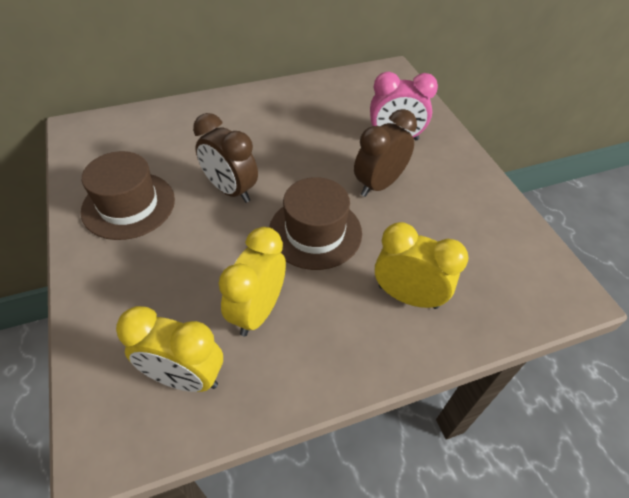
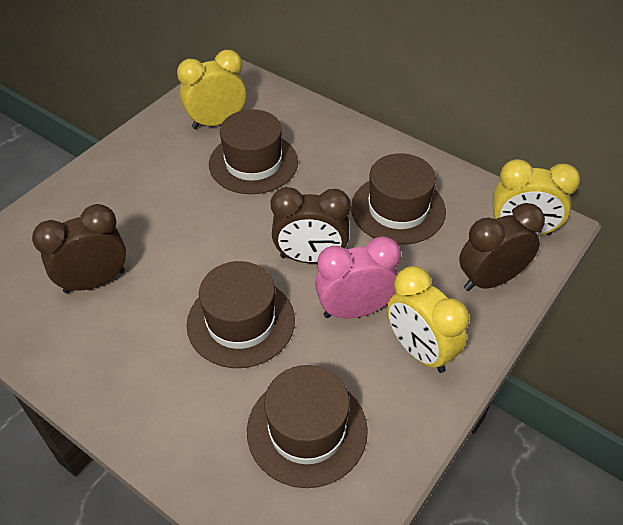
brown clock: 2 -> 3
brown hat: 2 -> 4

